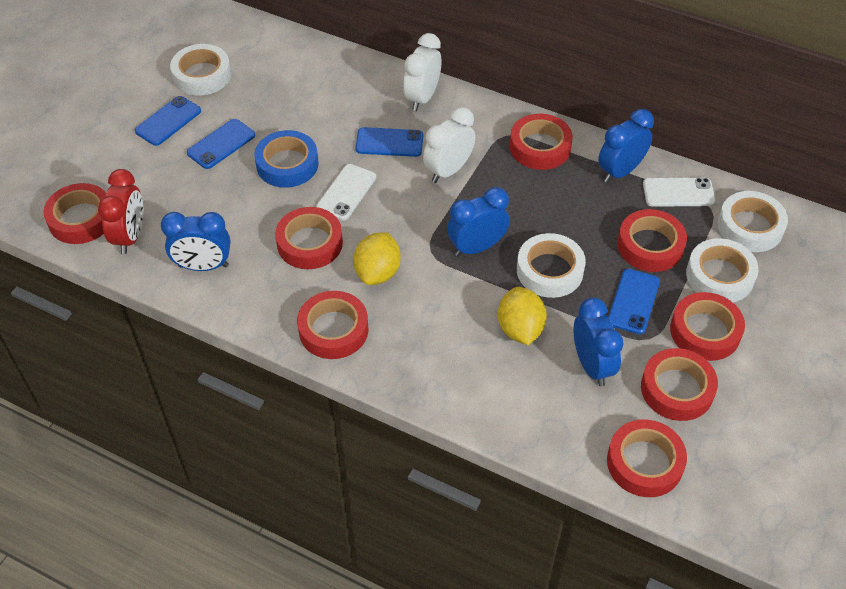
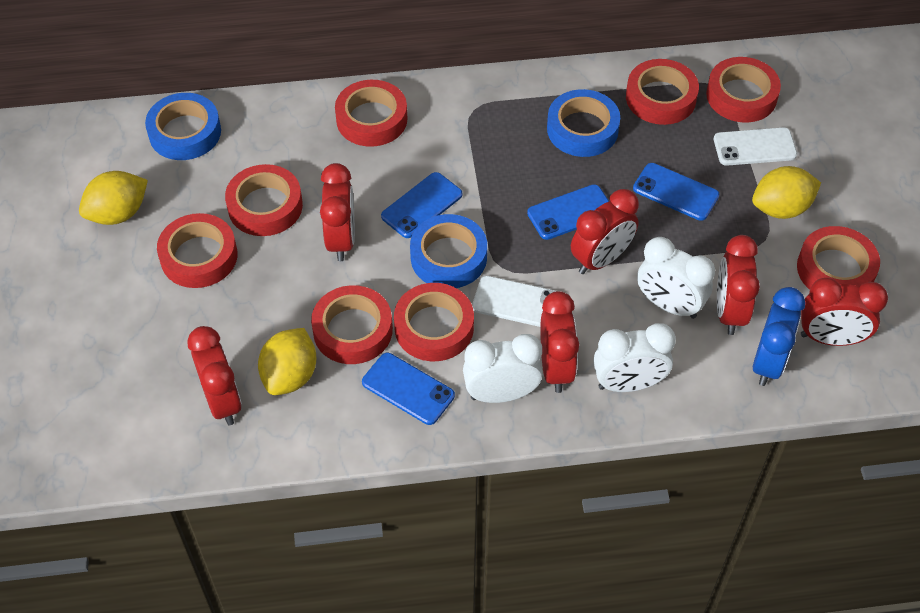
blue clock: 4 -> 1
blue tape: 1 -> 3
red clock: 1 -> 6
white clock: 2 -> 3
white tape: 4 -> 0
yellow lemon: 2 -> 3

